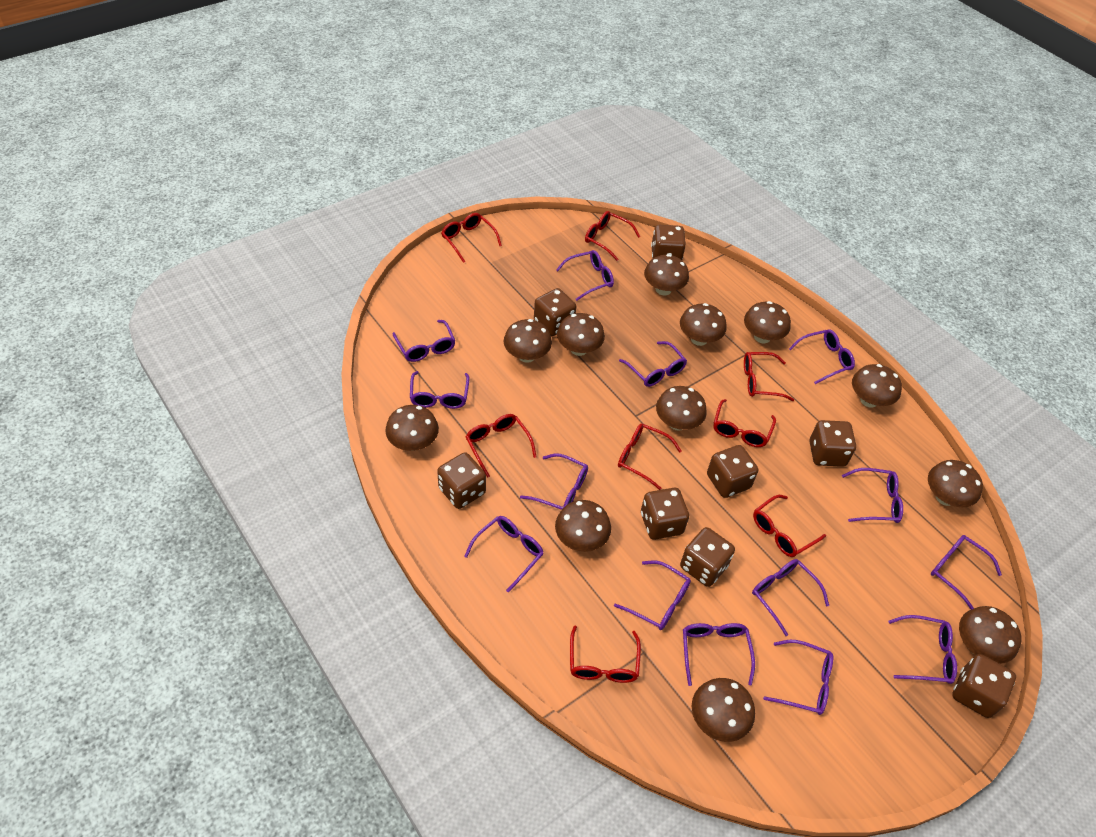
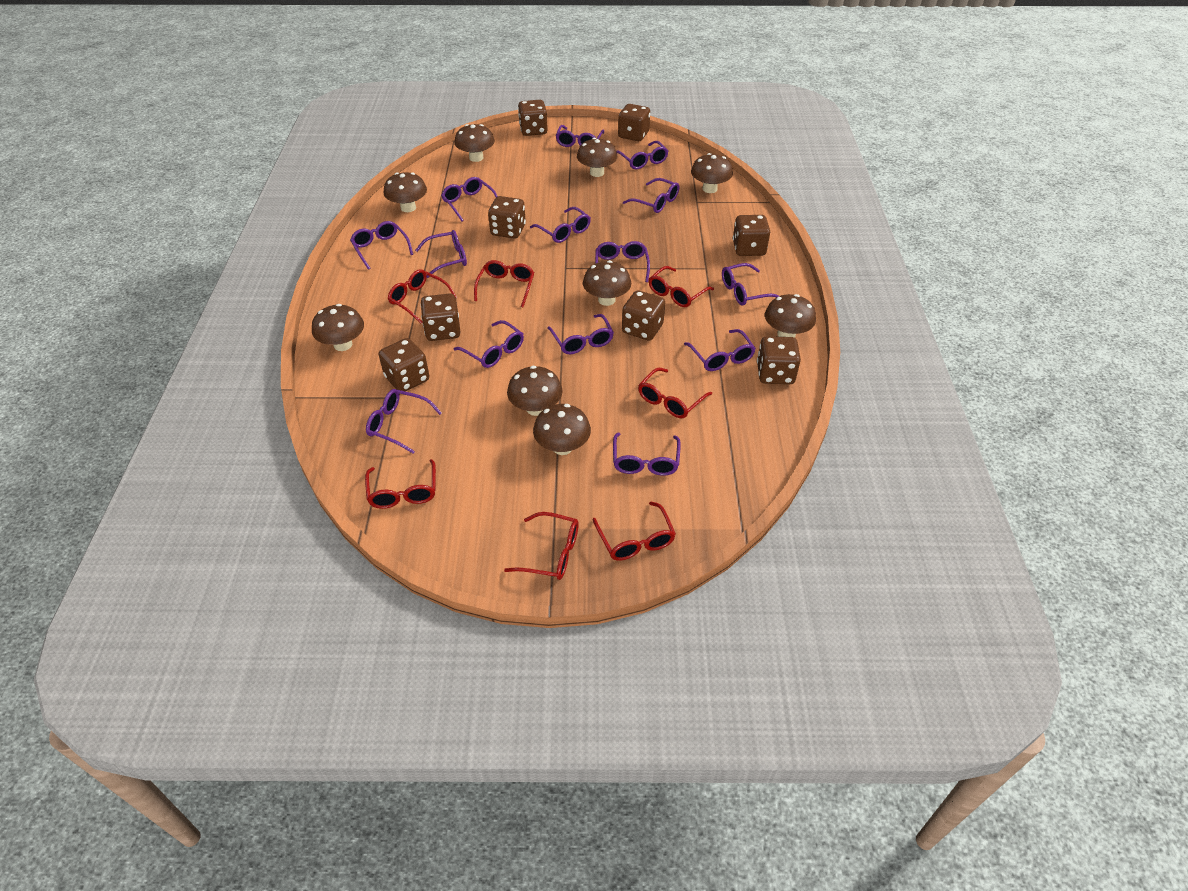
brown mushroom: 12 -> 9
red glasses: 8 -> 7

